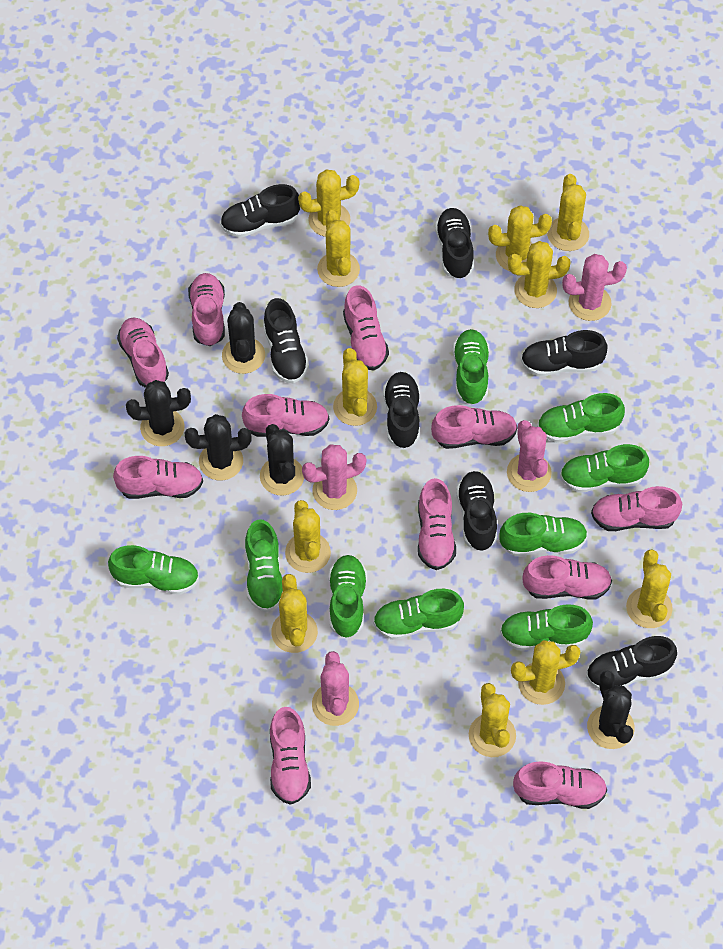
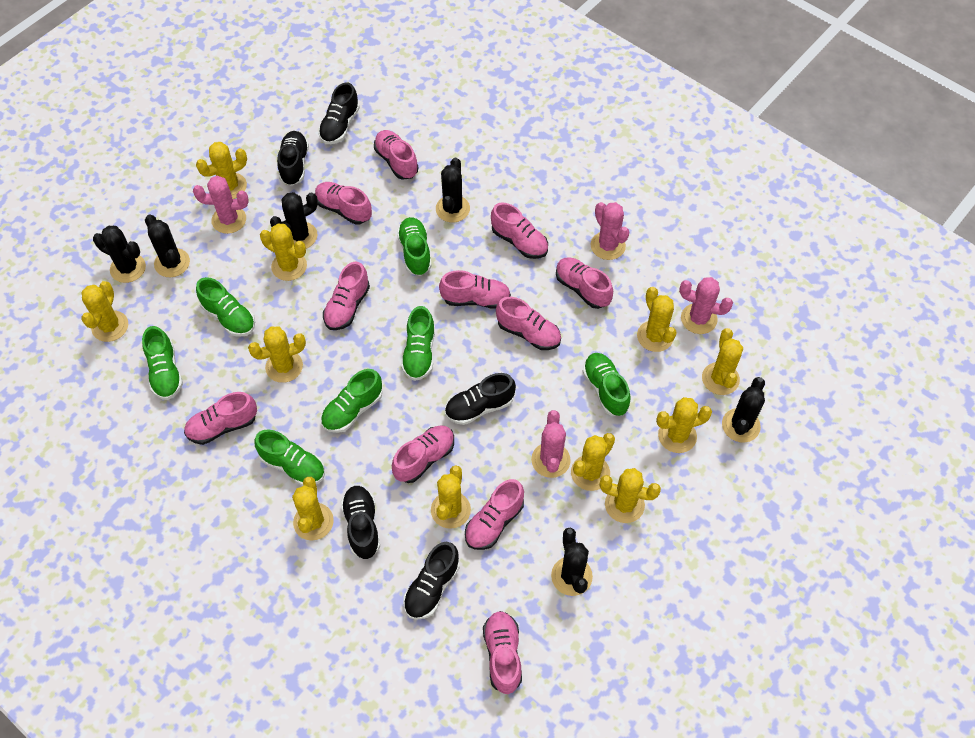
black cactus: 5 -> 6
black shoe: 7 -> 5
green shoe: 9 -> 7

